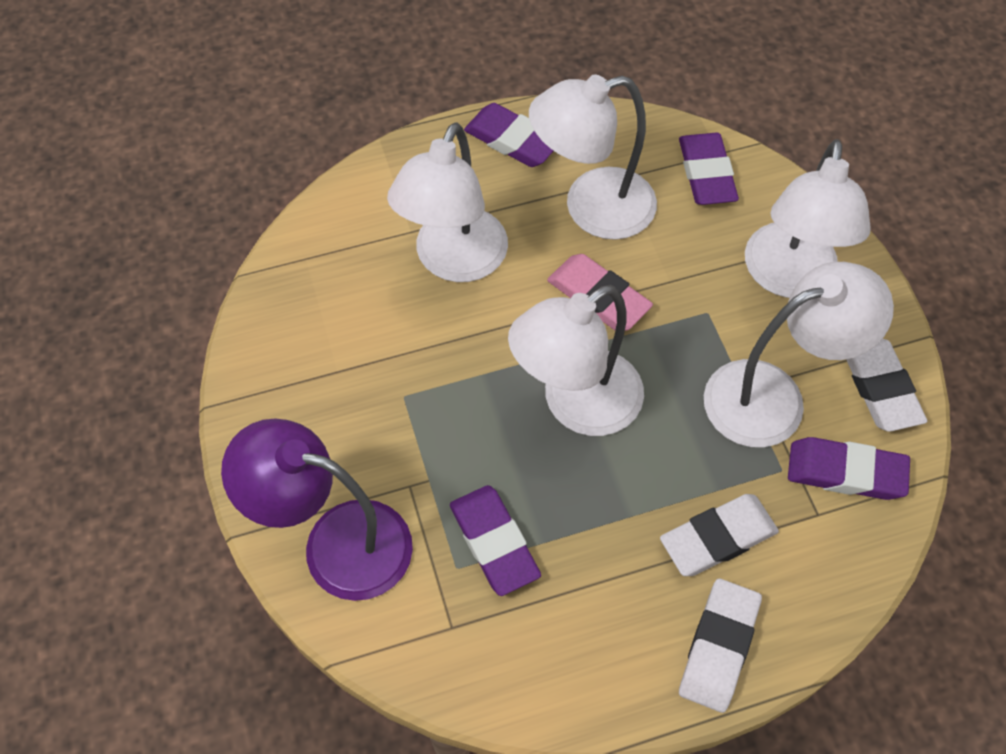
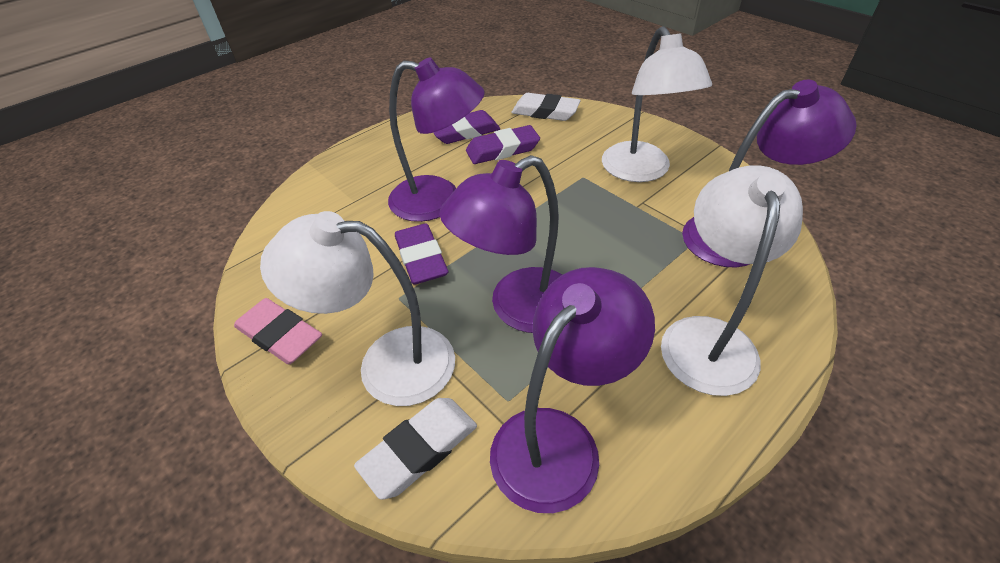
purple eraser: 4 -> 3
purple lamp: 1 -> 4
white eraser: 3 -> 2
white lamp: 5 -> 3

